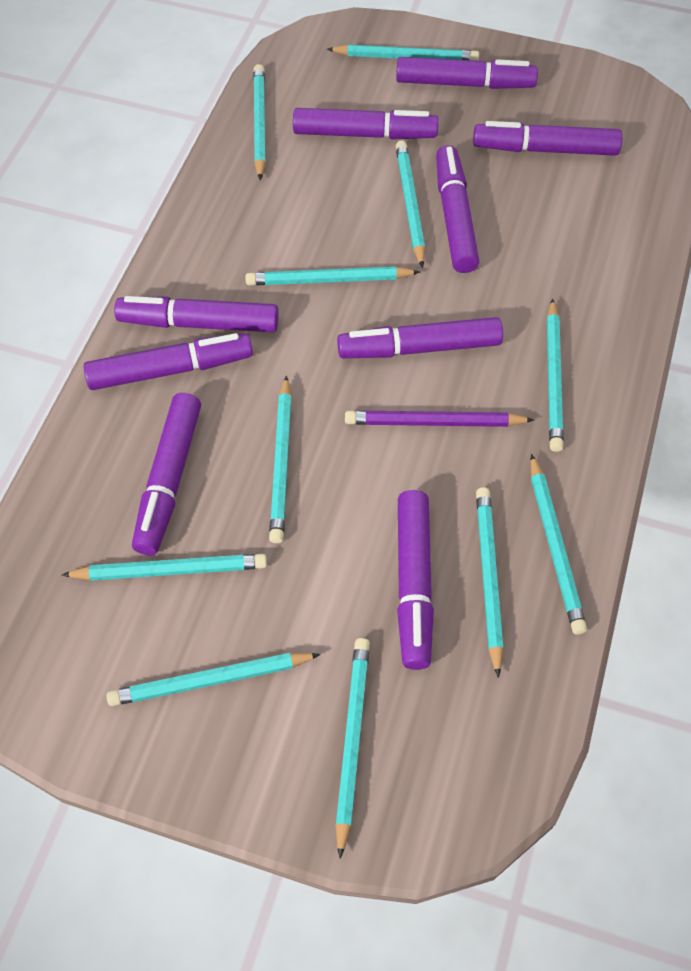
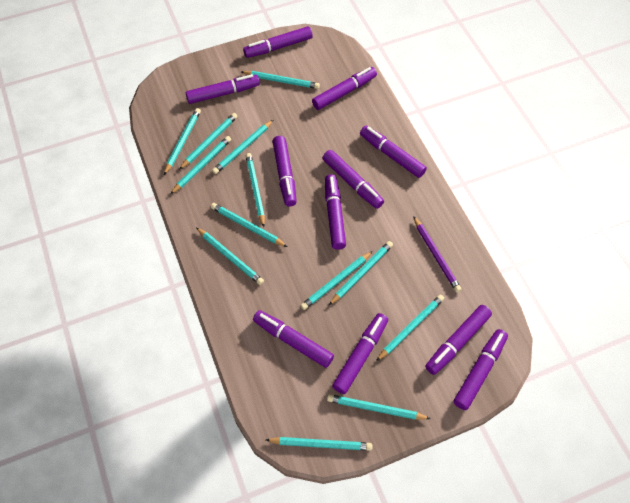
purple marker: 9 -> 11
turquoise pencil: 11 -> 13

